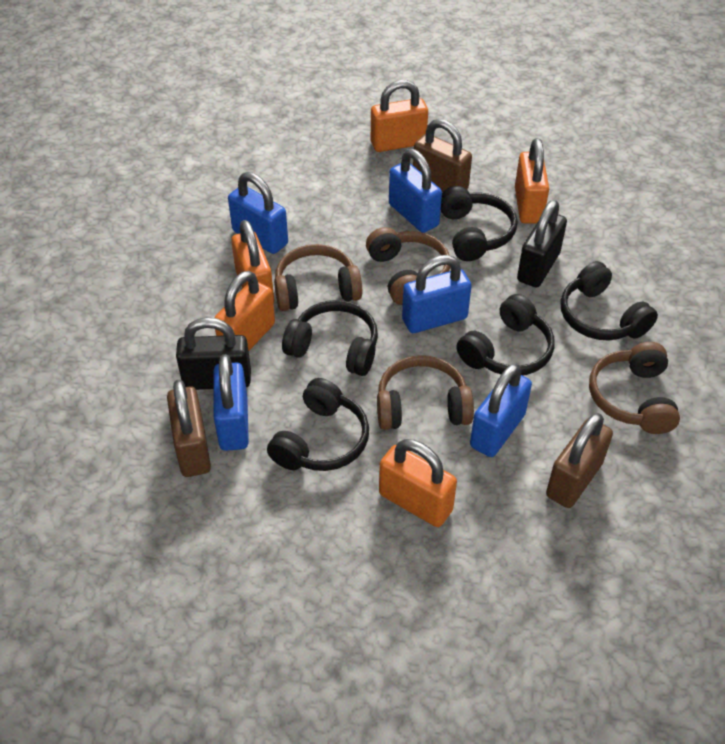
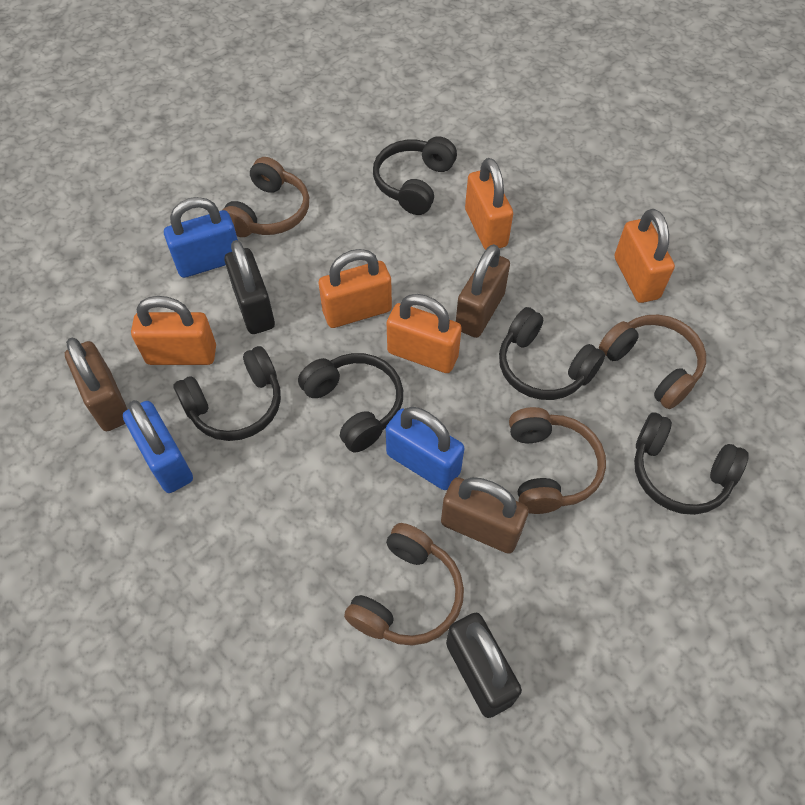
blue padlock: 5 -> 3

